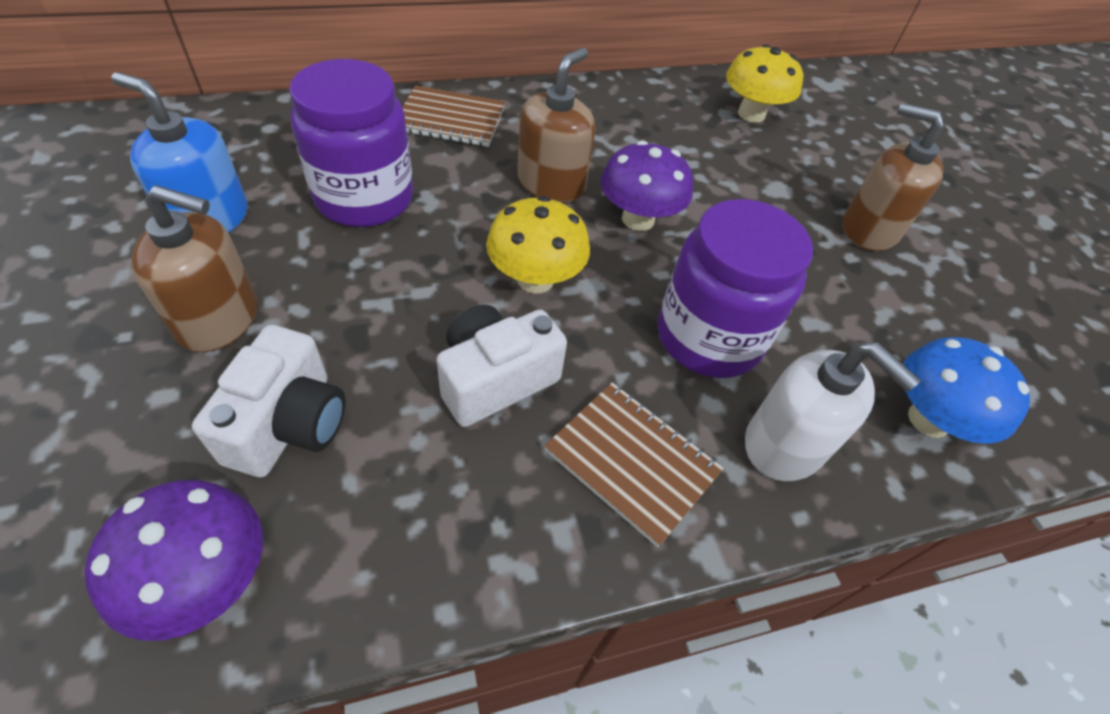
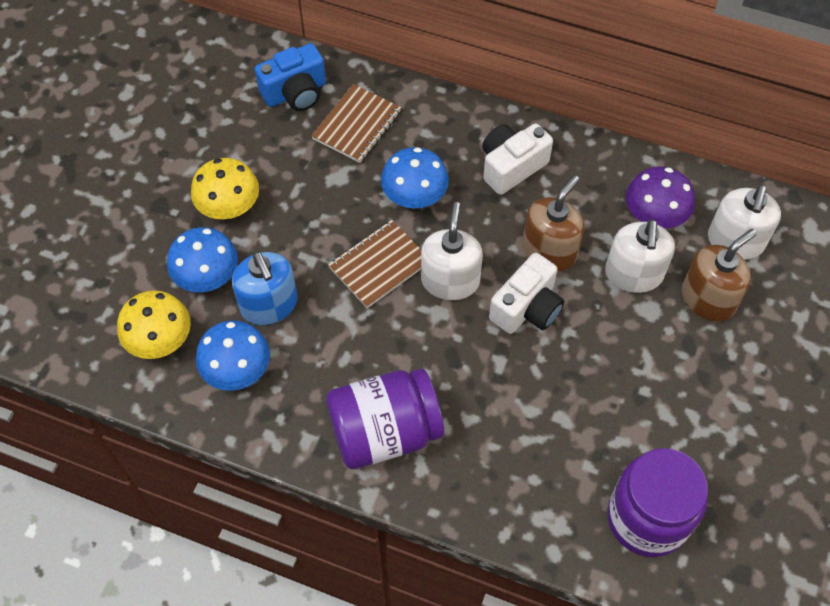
blue camera: 0 -> 1
blue mushroom: 1 -> 3
brown soap dispenser: 3 -> 2
purple mushroom: 2 -> 1
white soap dispenser: 1 -> 3

